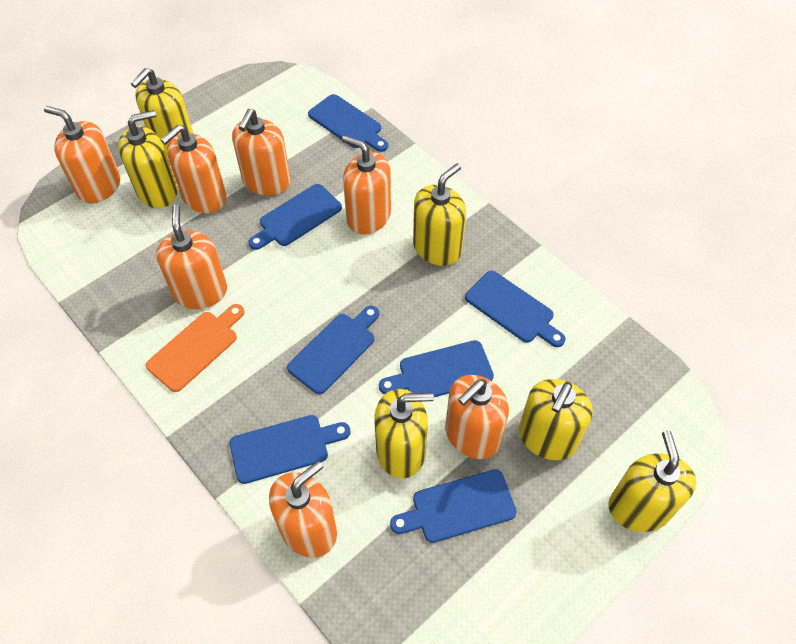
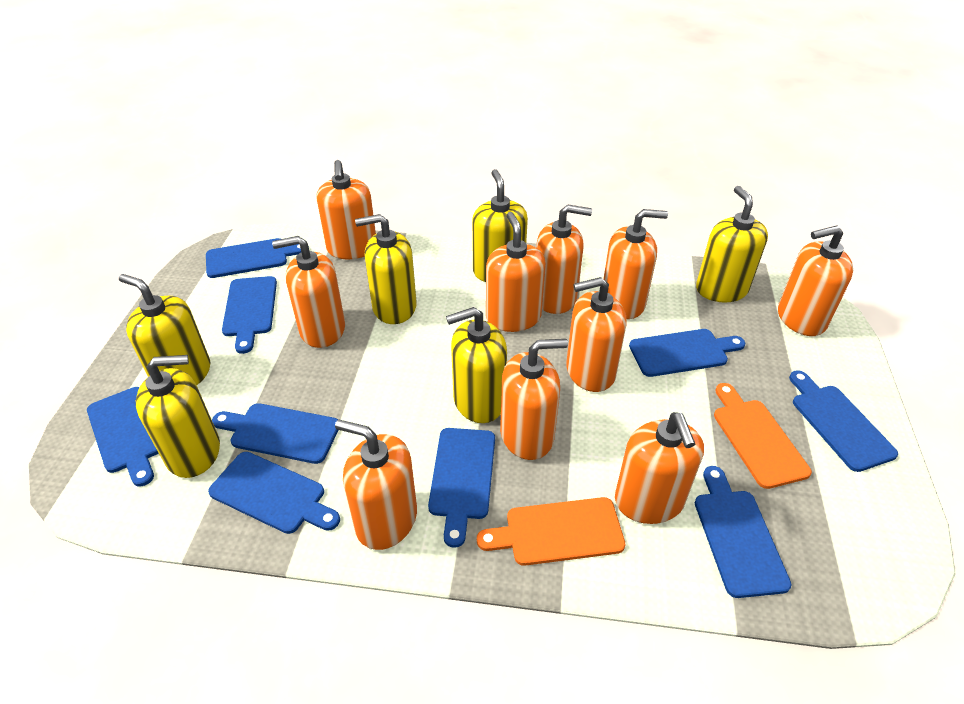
blue cutting board: 7 -> 9
orange cutting board: 1 -> 2
orange soap dispenser: 7 -> 10

